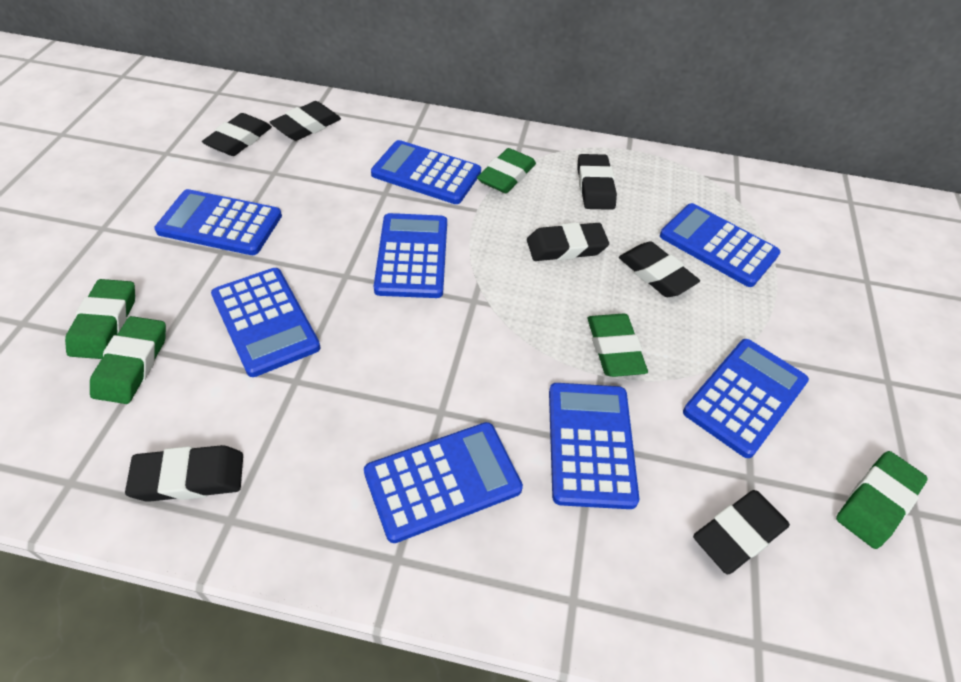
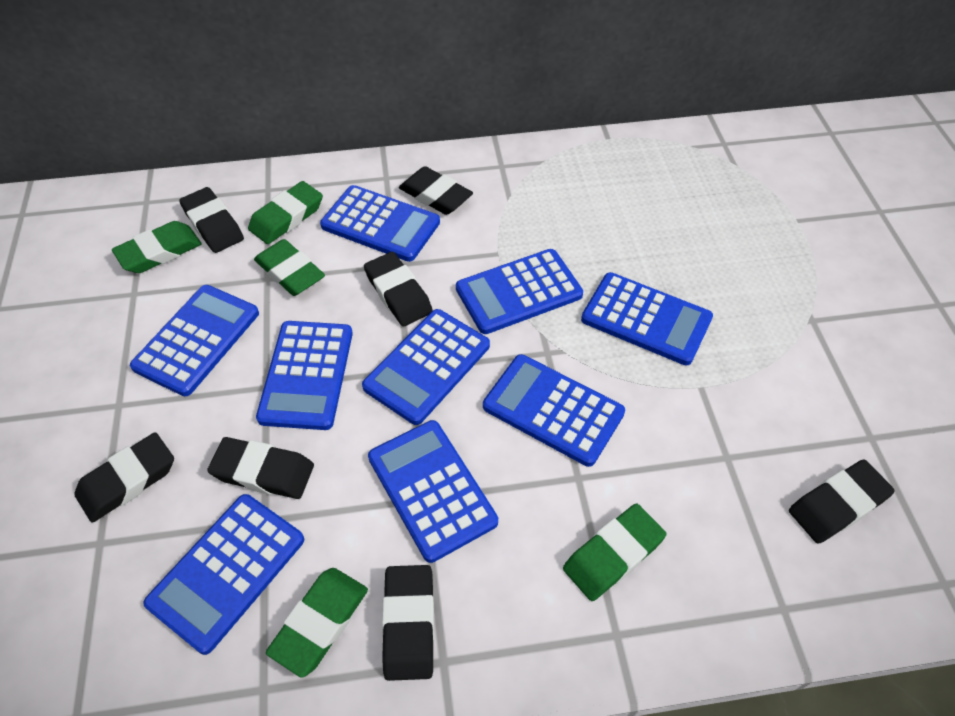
blue calculator: 8 -> 9

